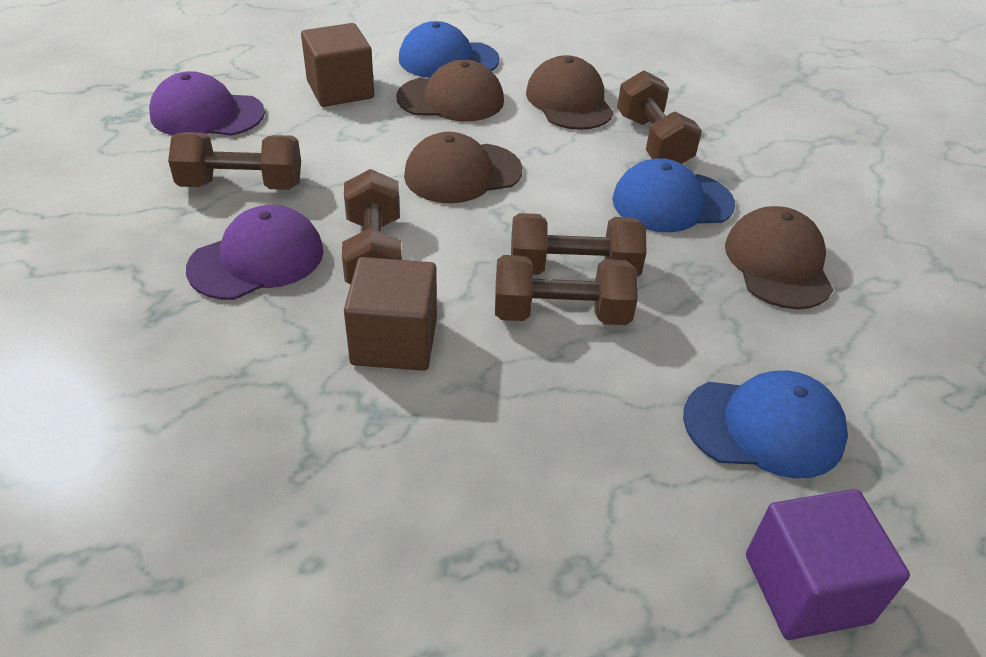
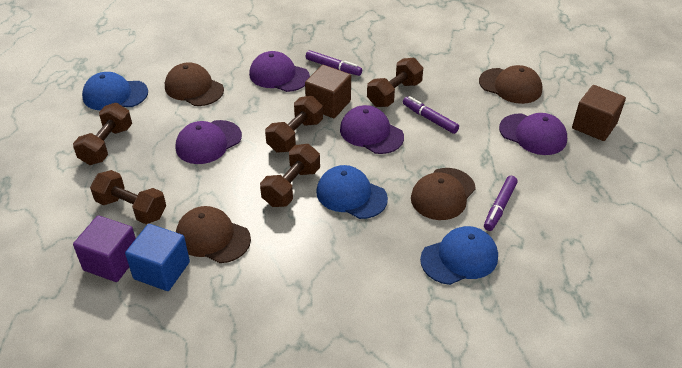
blue cube: 0 -> 1
purple cap: 2 -> 4
purple marker: 0 -> 3

